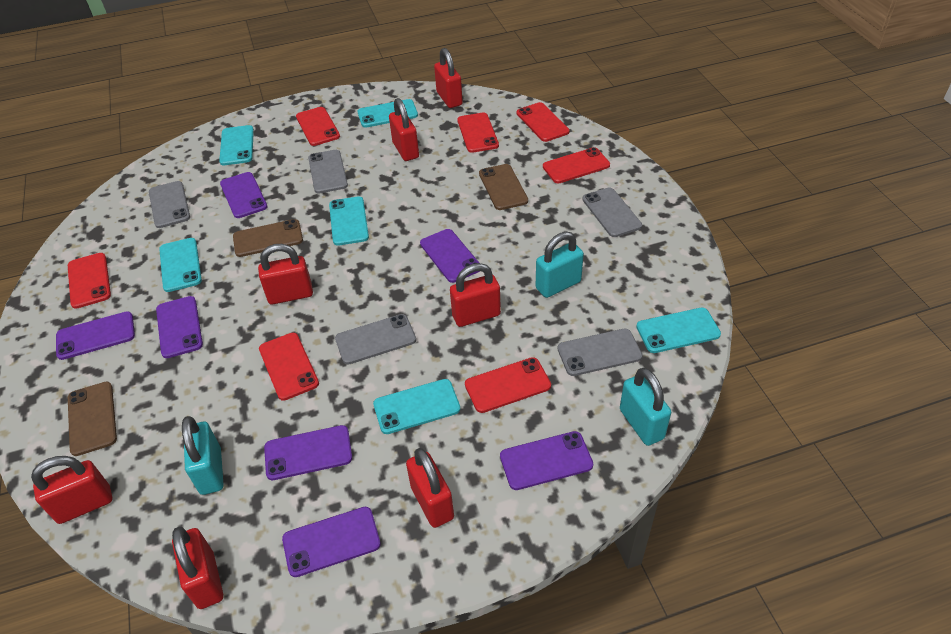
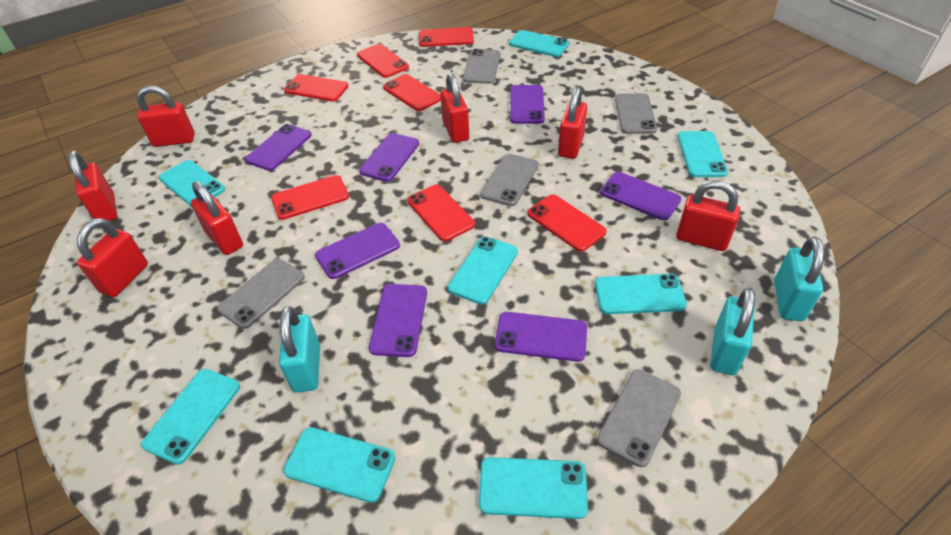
brown phone: 3 -> 0
turquoise phone: 6 -> 8

